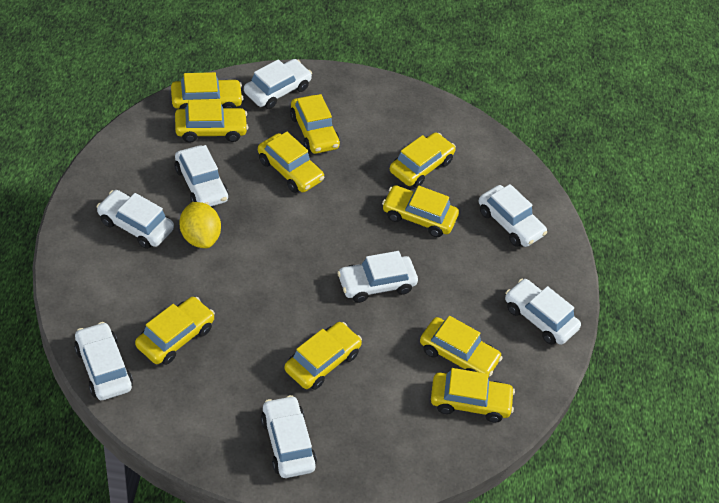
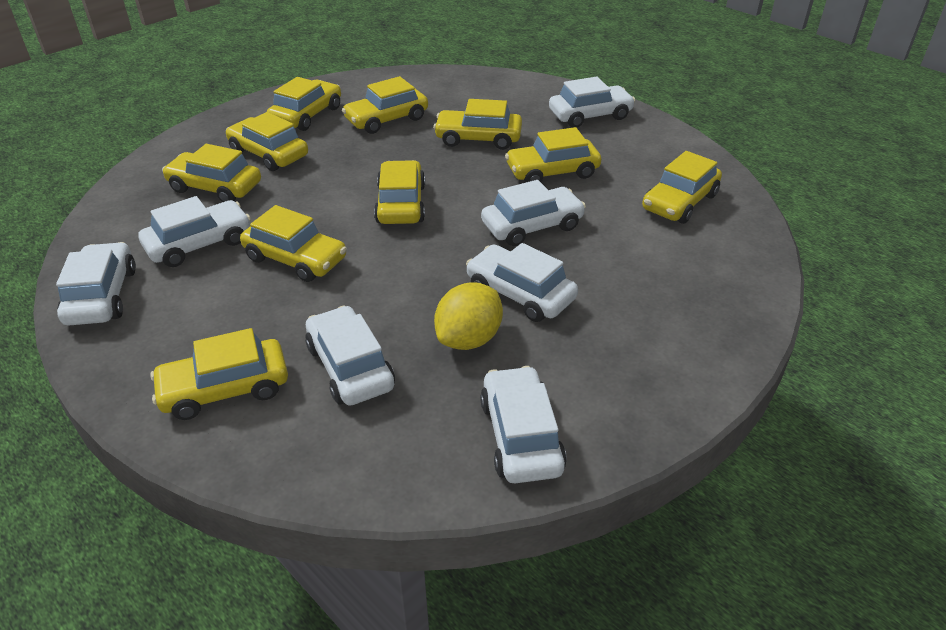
white car: 8 -> 7

